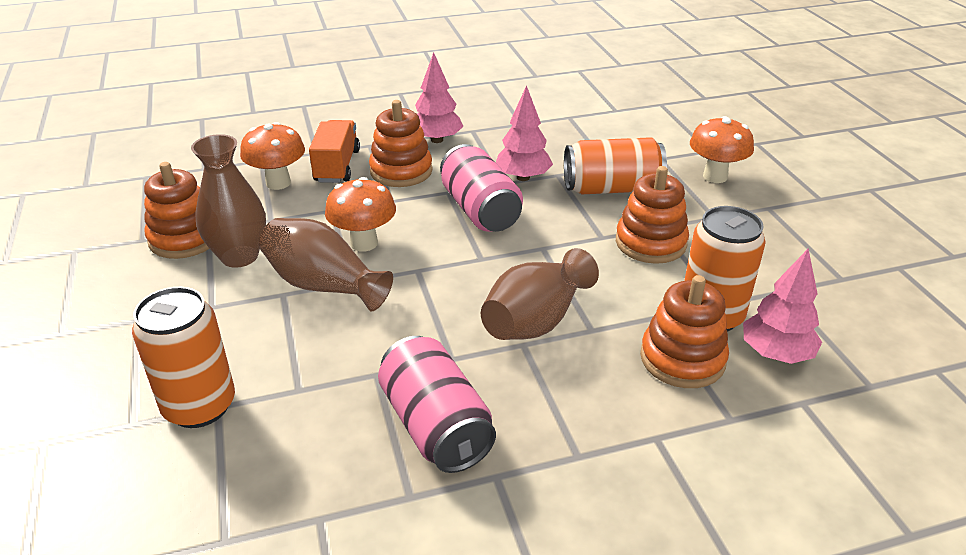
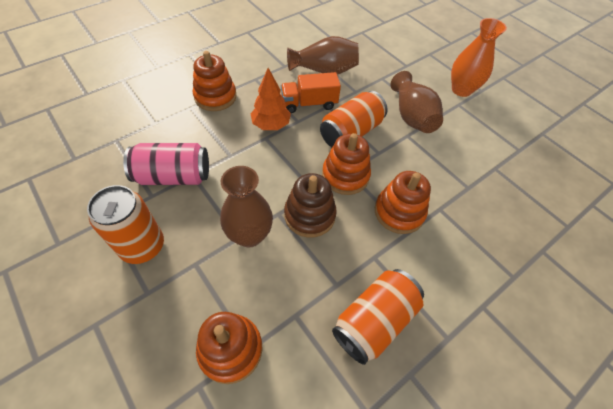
brown stacking toy: 0 -> 1
orange mushroom: 3 -> 0
orange tree: 0 -> 1
orange vase: 0 -> 1
pink can: 2 -> 1
pink tree: 3 -> 0

